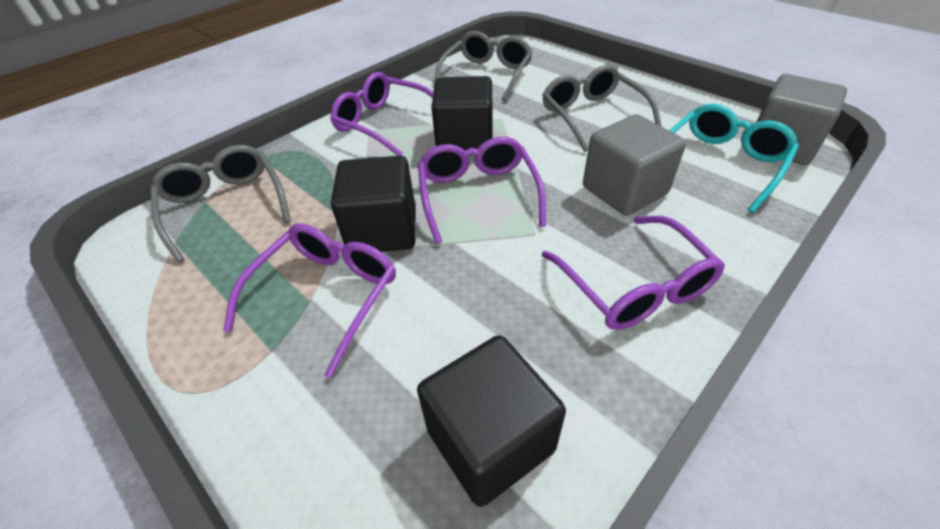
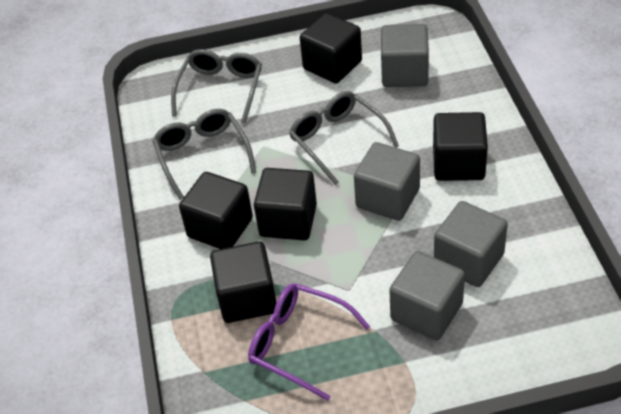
black cube: 3 -> 5
grey cube: 2 -> 4
purple glasses: 4 -> 1
turquoise glasses: 1 -> 0

